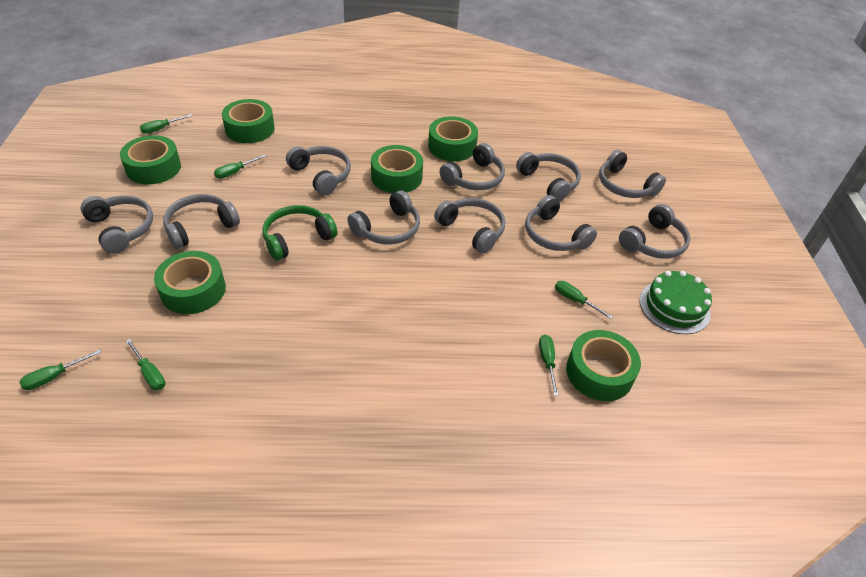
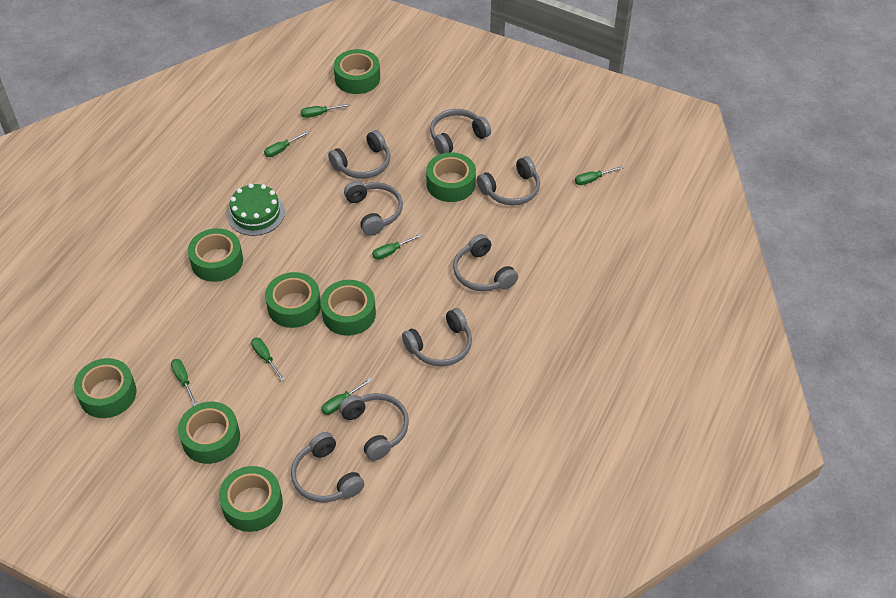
green headphones: 1 -> 0
green screwdriver: 6 -> 7
green tape: 6 -> 8
grey headphones: 10 -> 8

